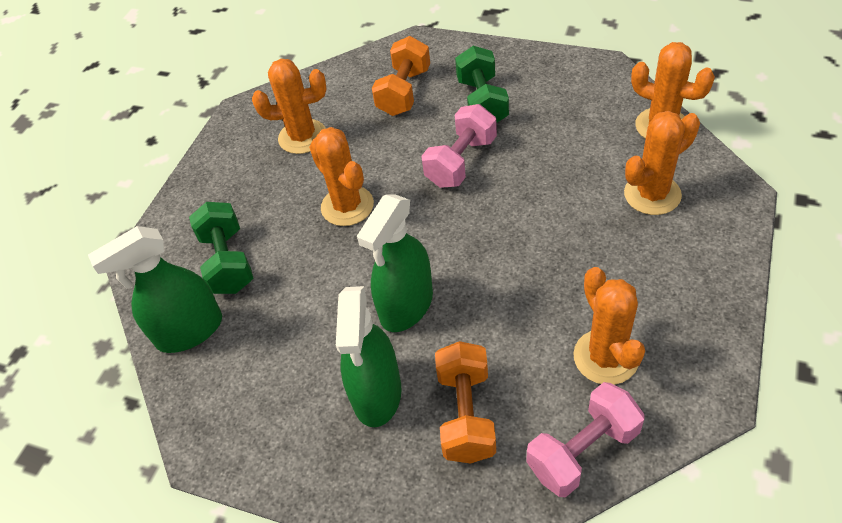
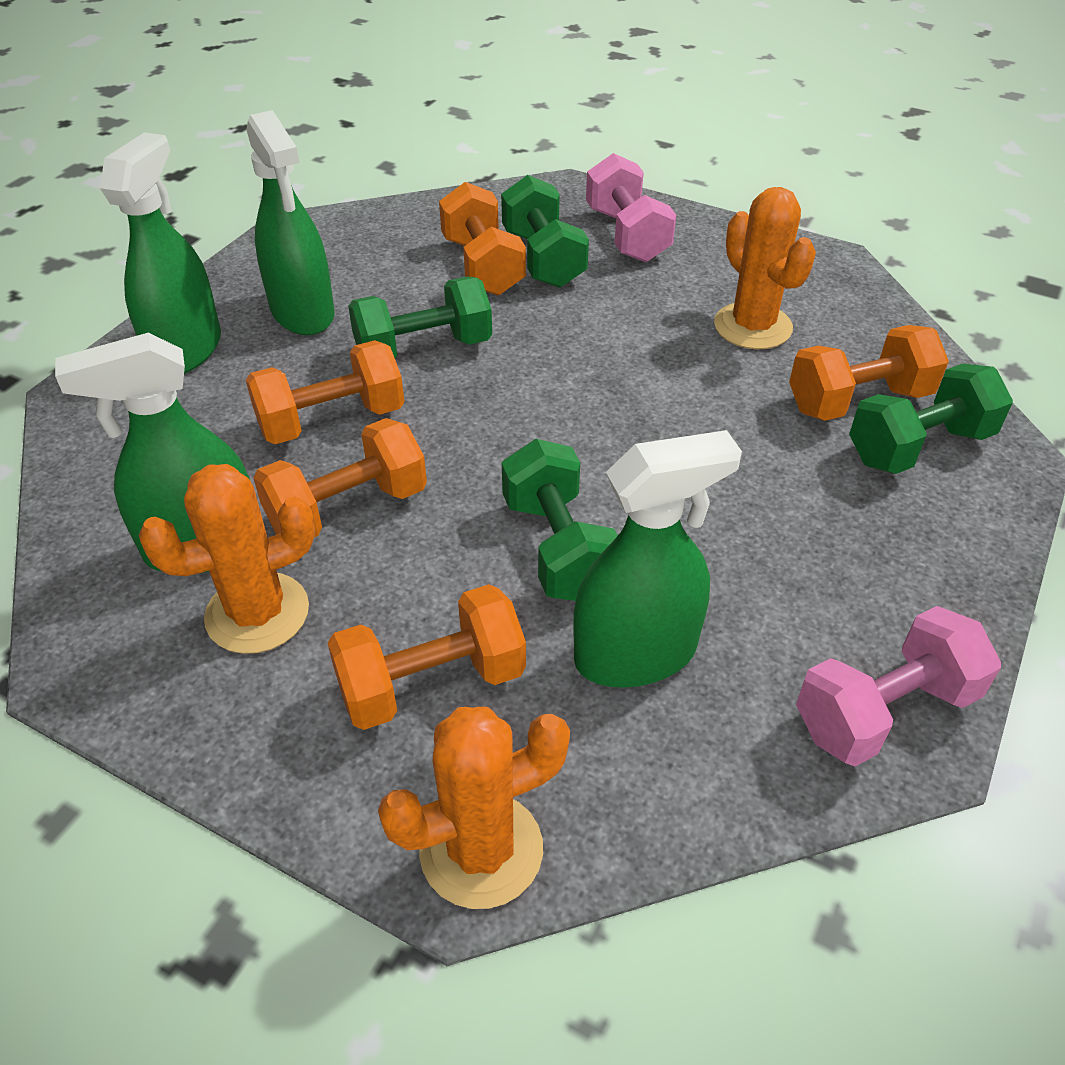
green dumbbell: 2 -> 4
green spray bottle: 3 -> 4
orange cactus: 5 -> 3
orange dumbbell: 2 -> 5

